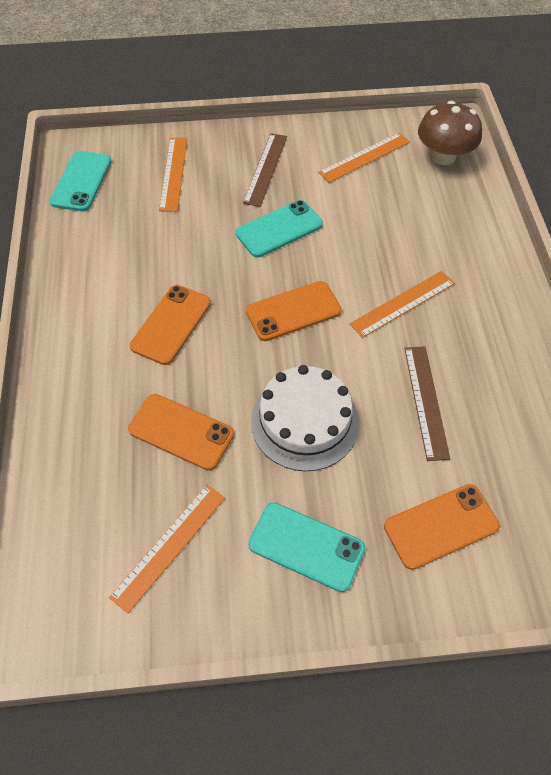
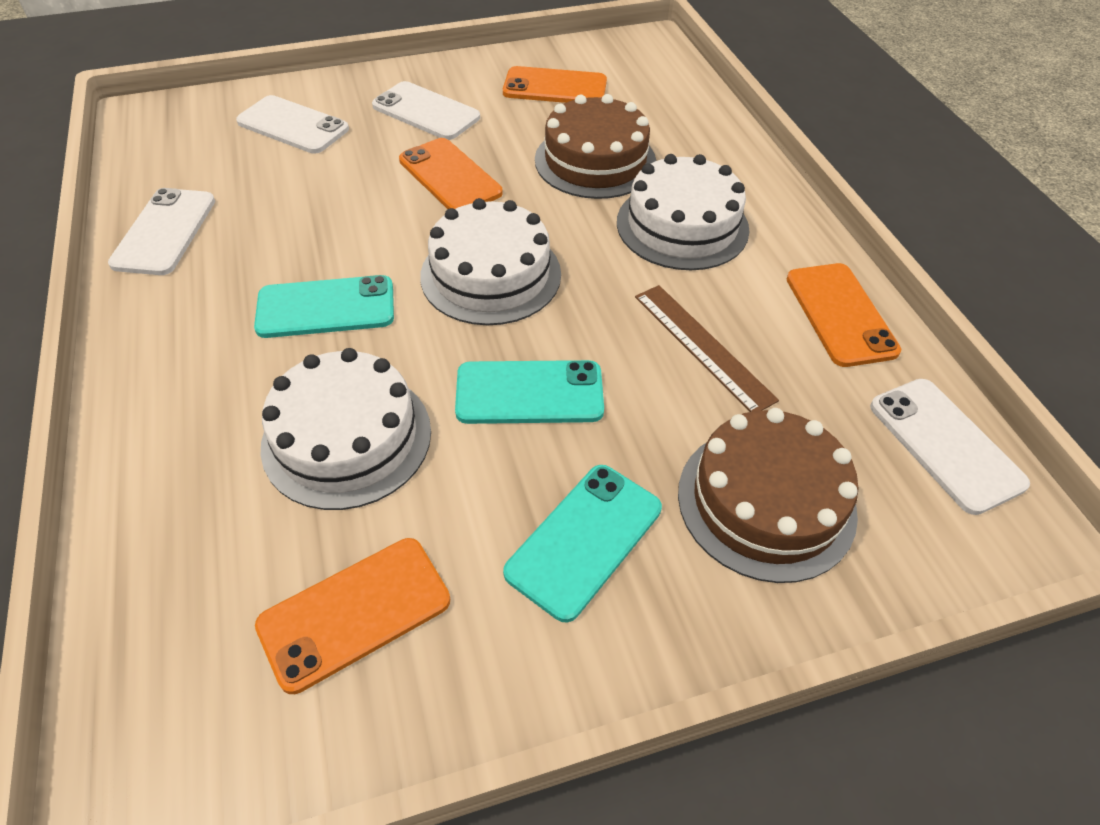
brown cake: 0 -> 2
brown mushroom: 1 -> 0
brown ruler: 2 -> 1
orange ruler: 4 -> 0
white cake: 1 -> 3
white phone: 0 -> 4

